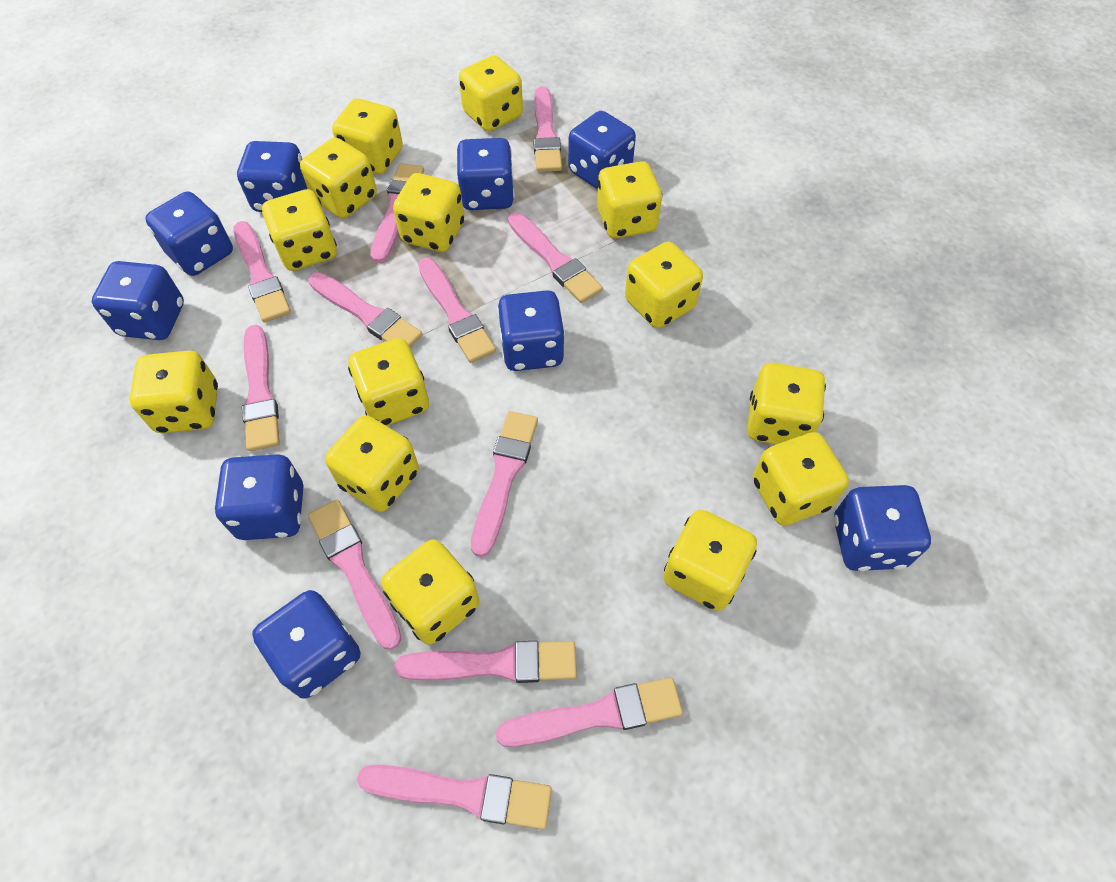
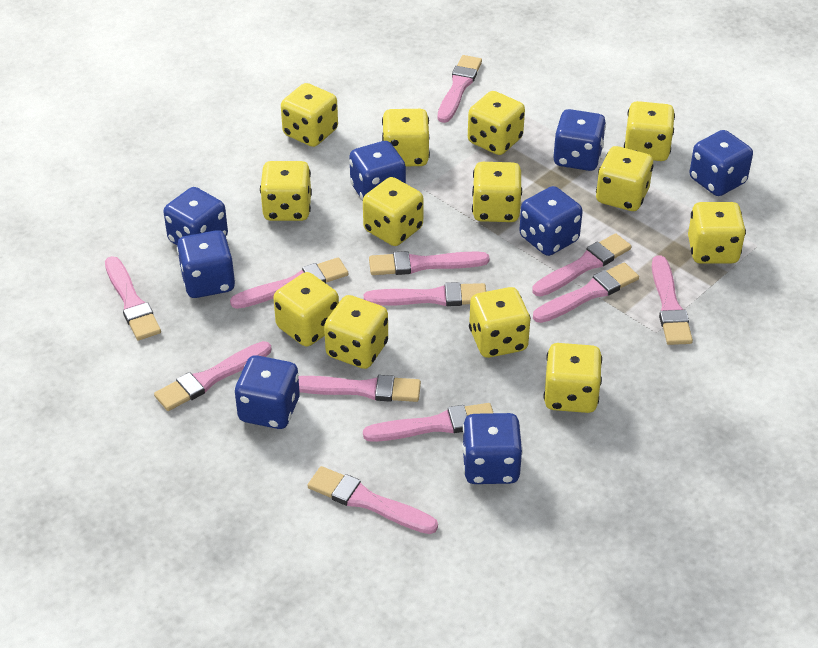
blue dice: 9 -> 8
yellow dice: 14 -> 13

